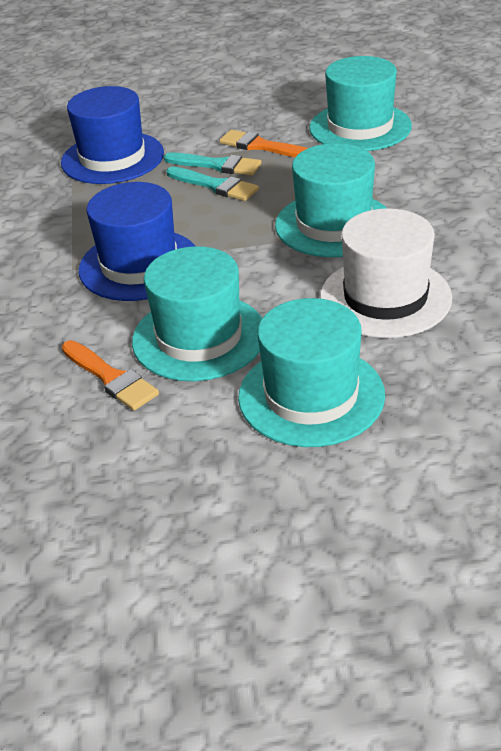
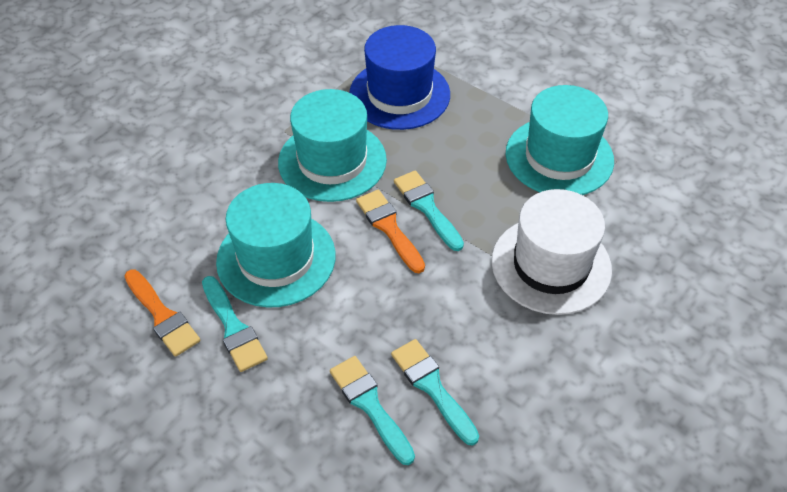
blue hat: 2 -> 1
turquoise brush: 2 -> 4
turquoise hat: 4 -> 3

